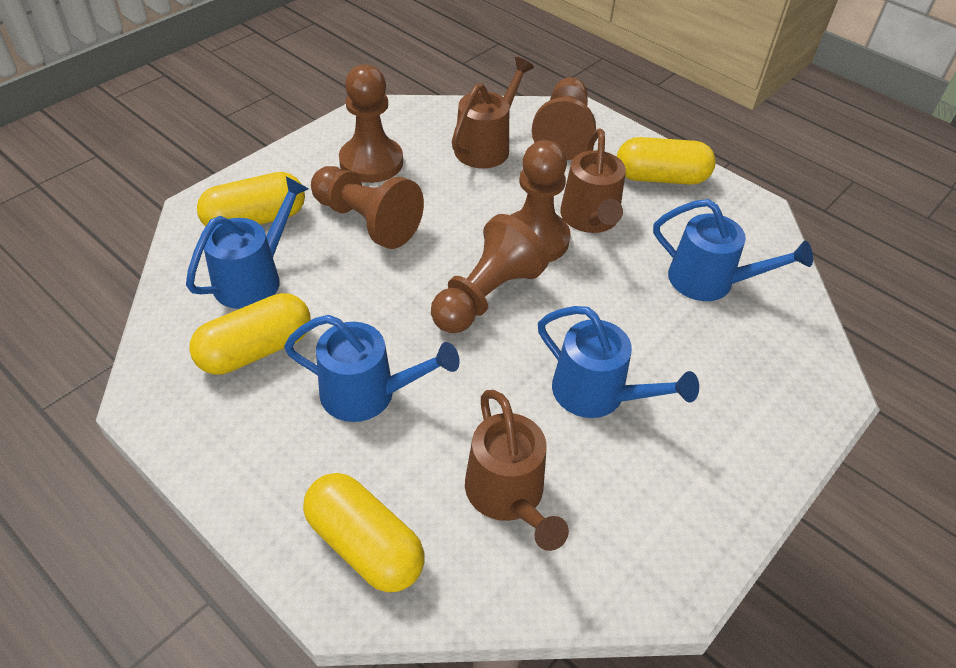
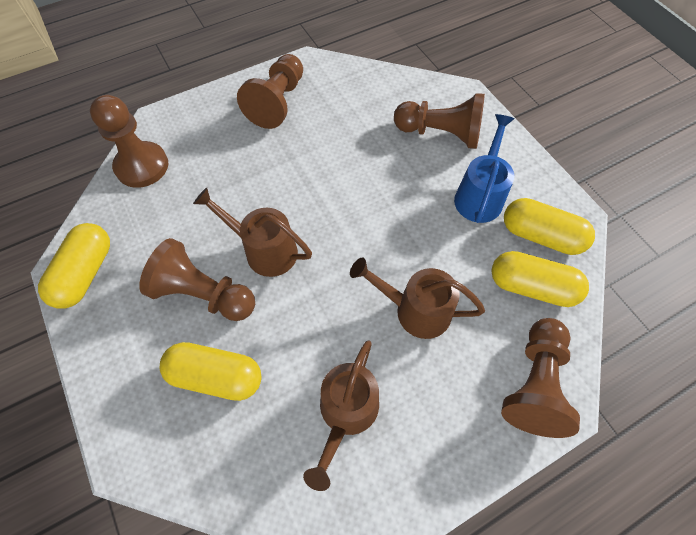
blue watering can: 4 -> 1

